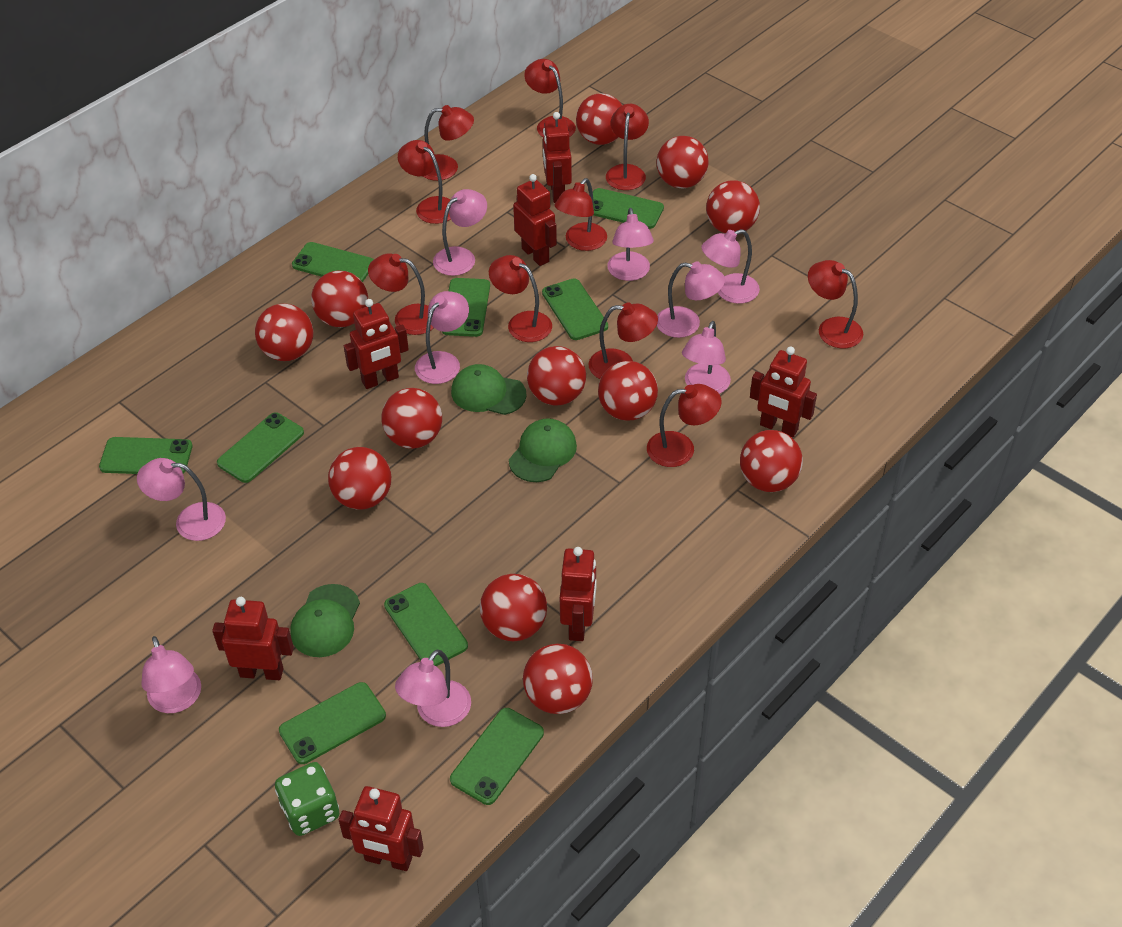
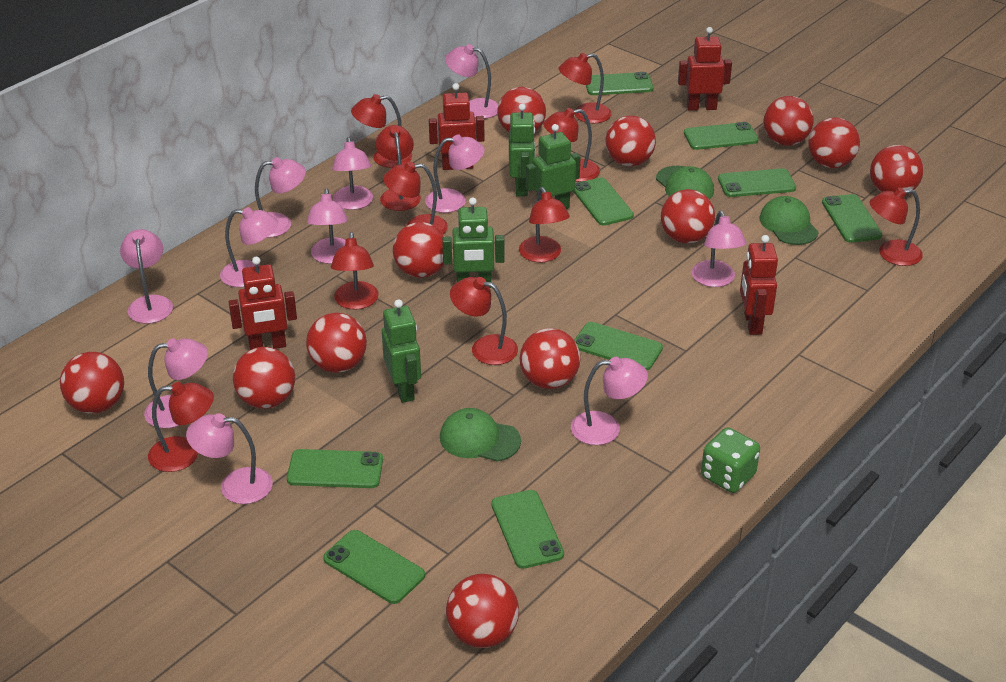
green robot: 0 -> 4
pink lamp: 9 -> 11
red robot: 7 -> 4

